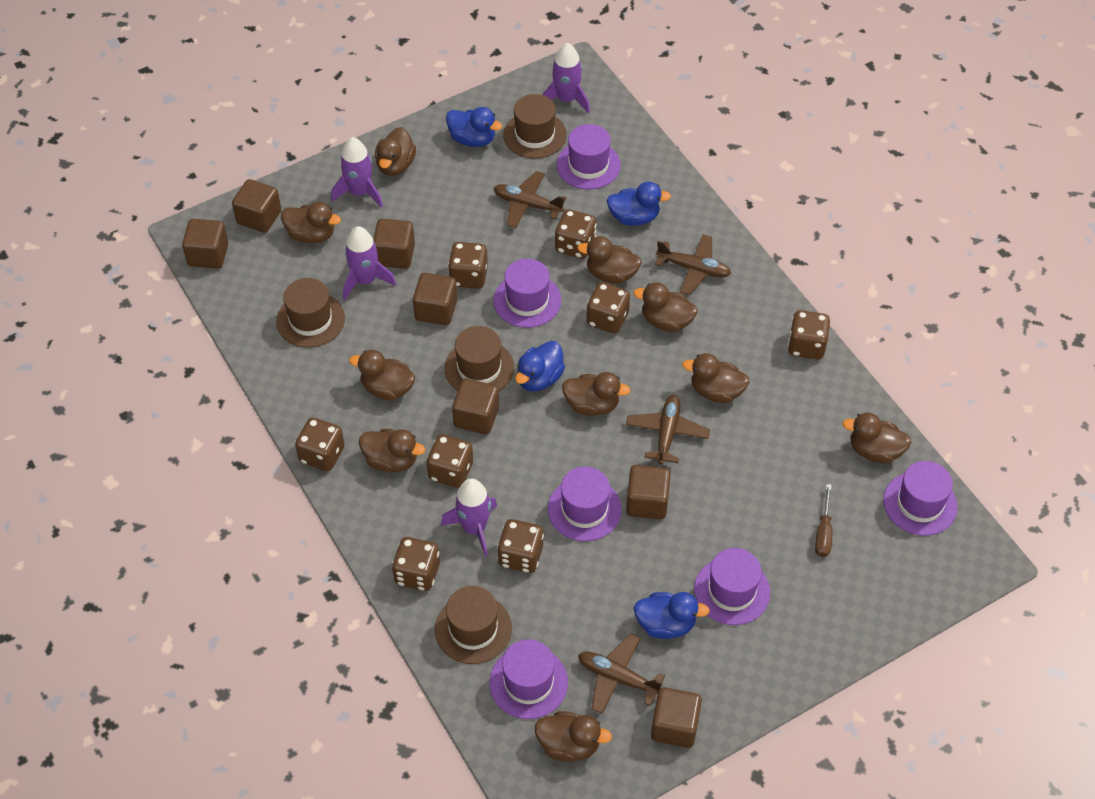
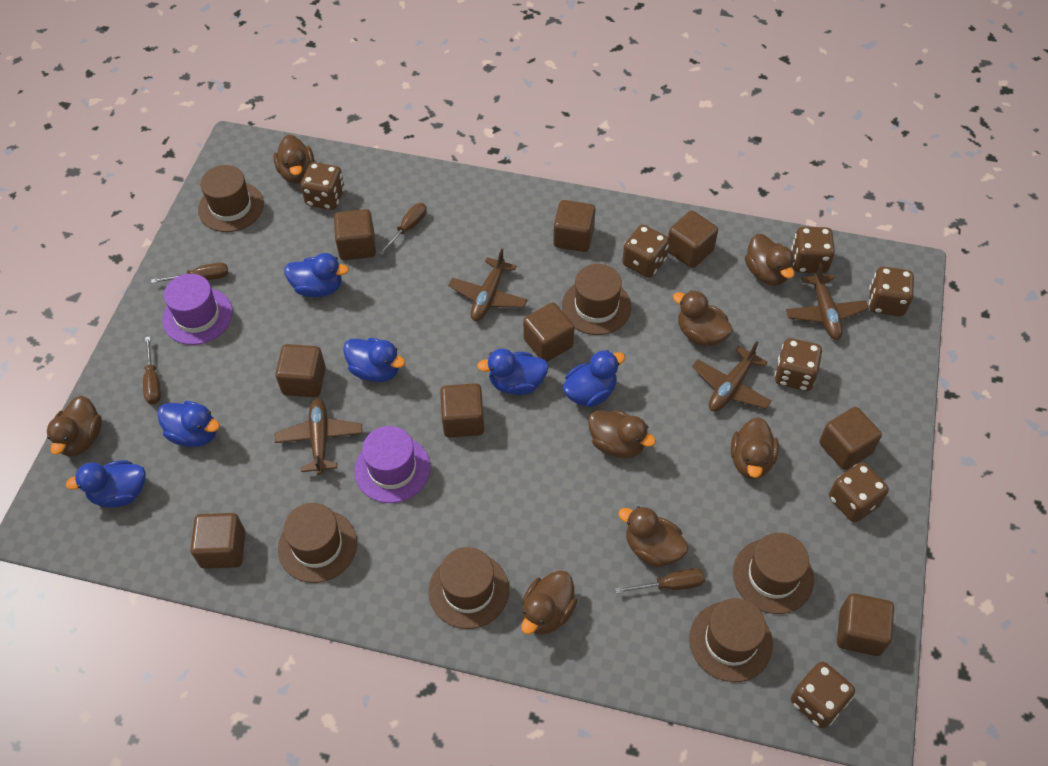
blue duck: 4 -> 6
brown cube: 7 -> 9
brown dice: 8 -> 7
brown duck: 10 -> 8
brown hat: 4 -> 6
brown screwdriver: 1 -> 4
purple hat: 6 -> 2
purple rocket: 4 -> 0

